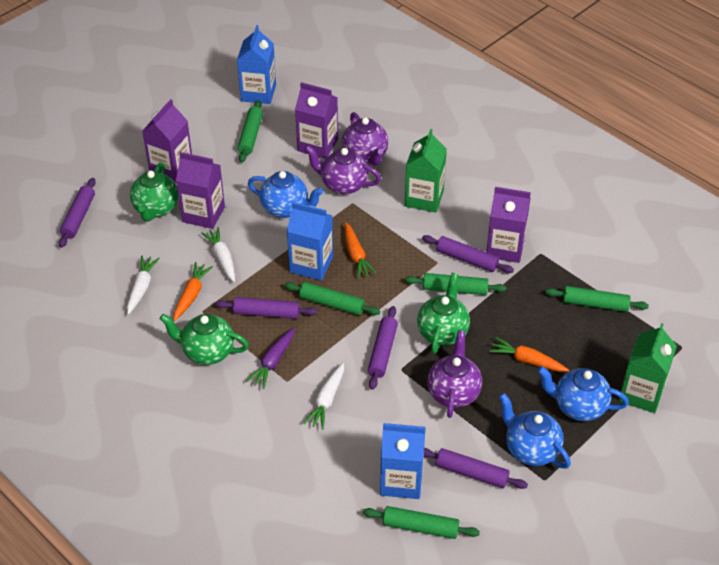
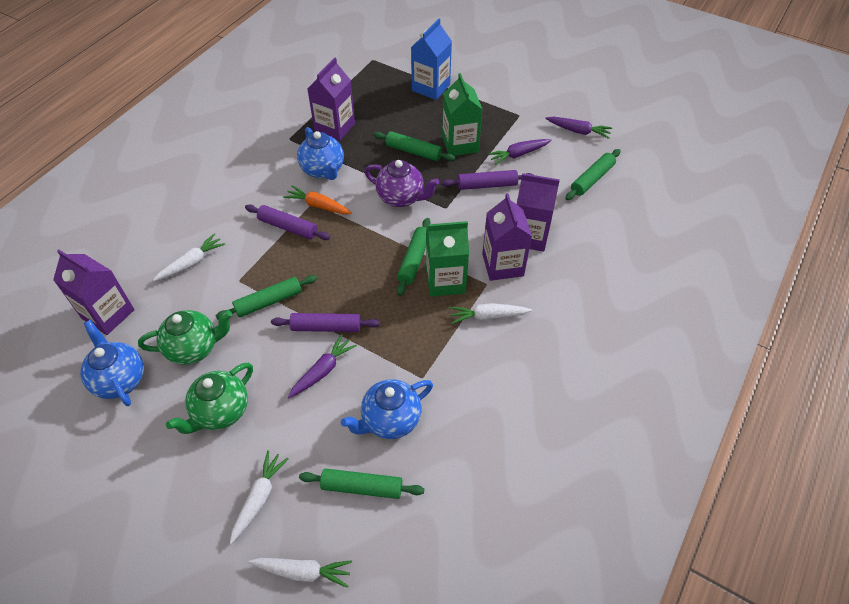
blue carton: 3 -> 1
green teapot: 3 -> 2
orange carrot: 3 -> 1
purple carrot: 1 -> 3
purple rolling pin: 5 -> 3
purple teapot: 3 -> 1
white carrot: 3 -> 4

